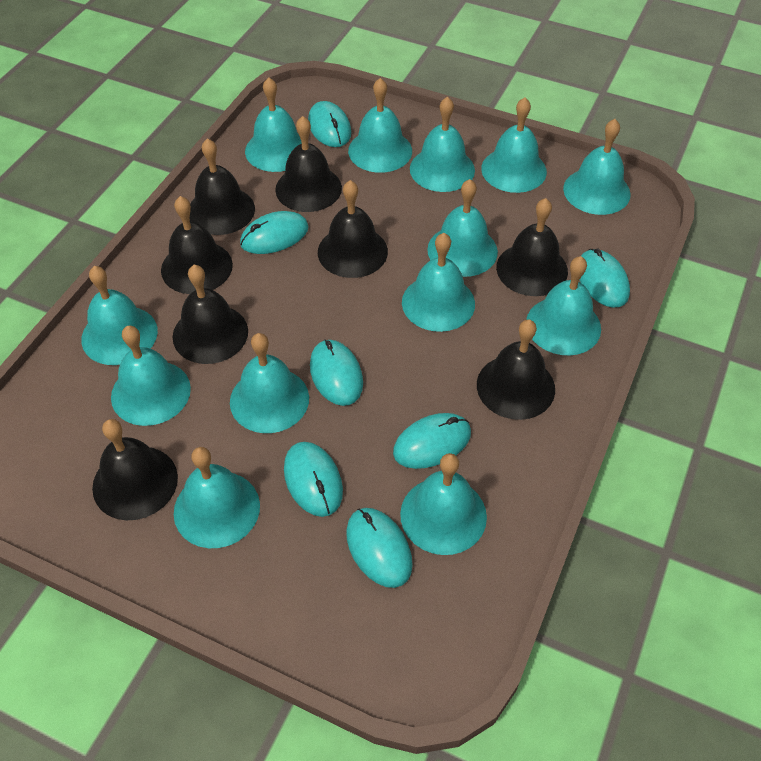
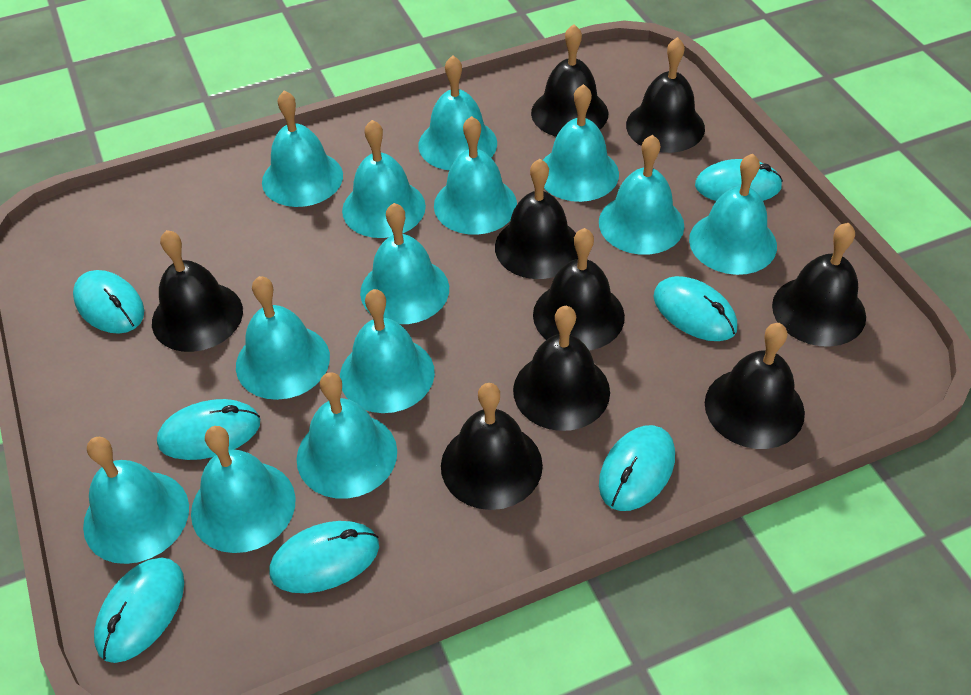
black bell: 8 -> 9

